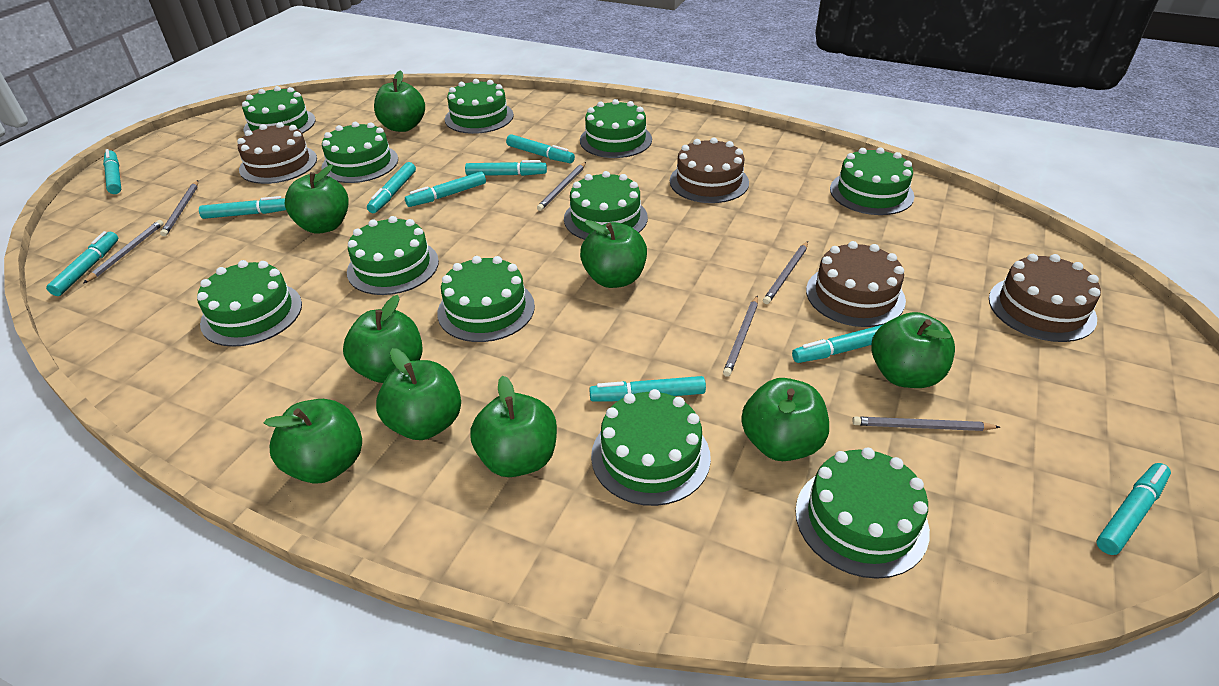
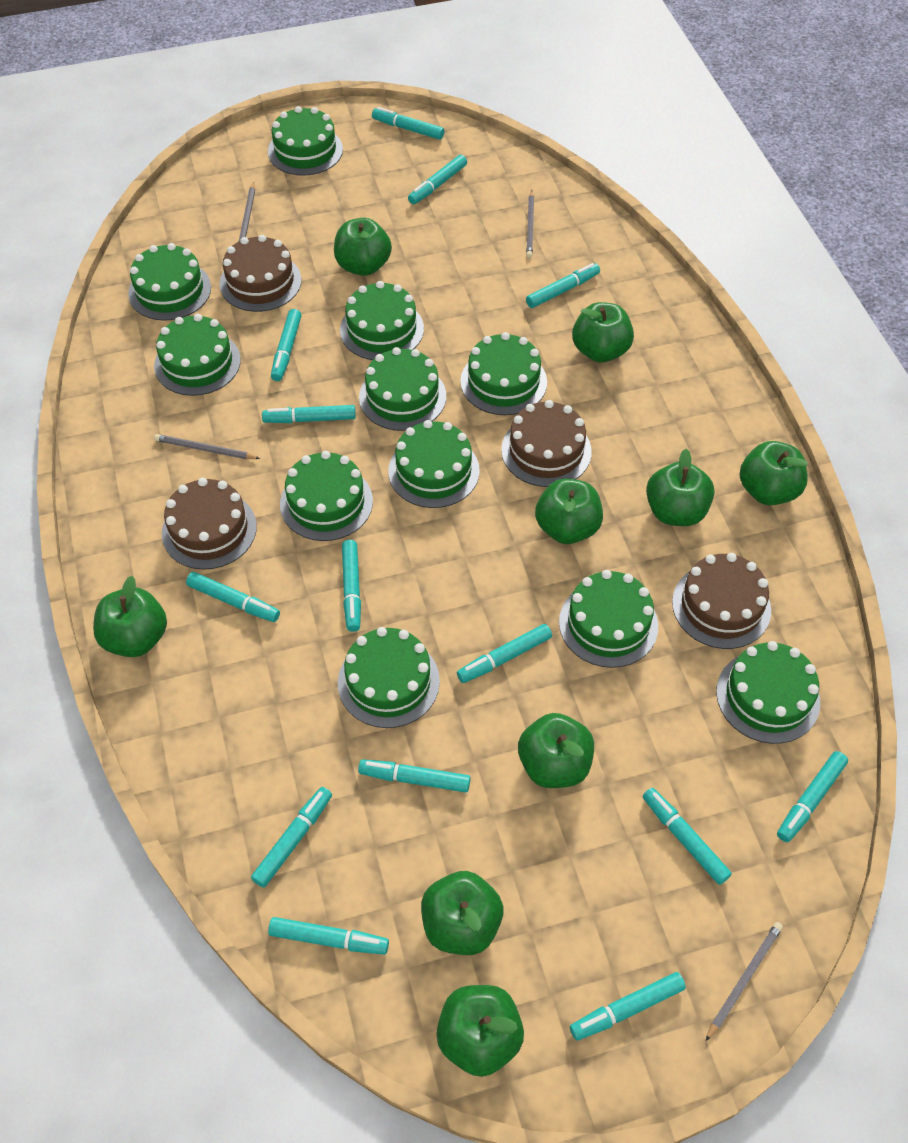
grey pencil: 6 -> 4
turquoise marker: 10 -> 14

